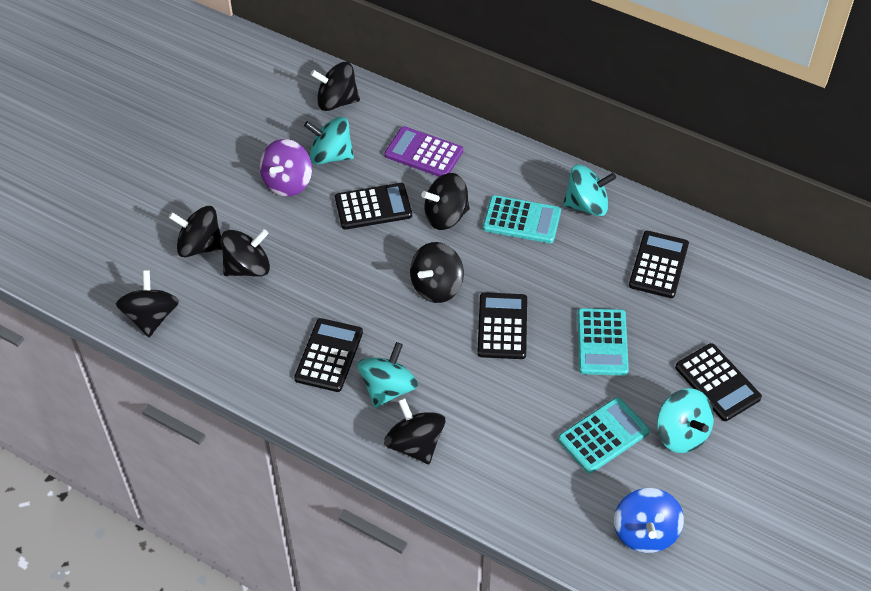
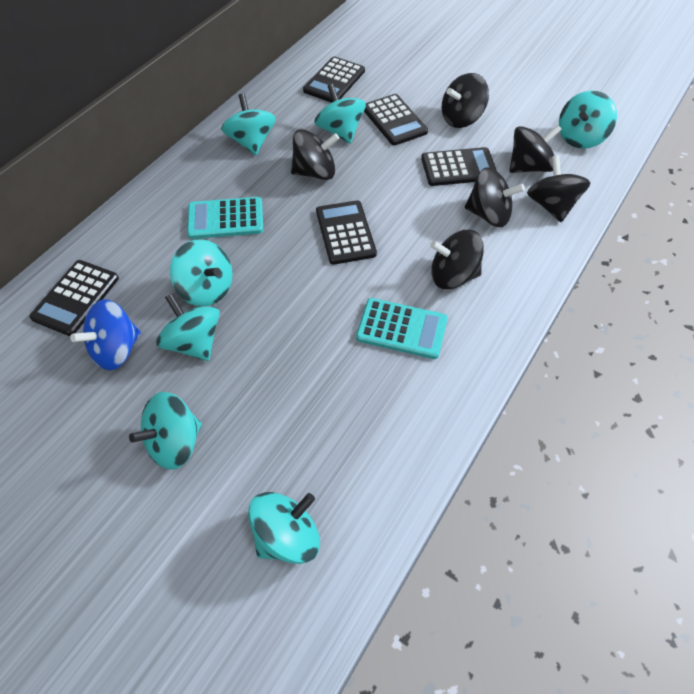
black spinning top: 7 -> 6
purple calculator: 1 -> 0
purple spinning top: 1 -> 0
turquoise calculator: 3 -> 2
turquoise spinning top: 4 -> 7

